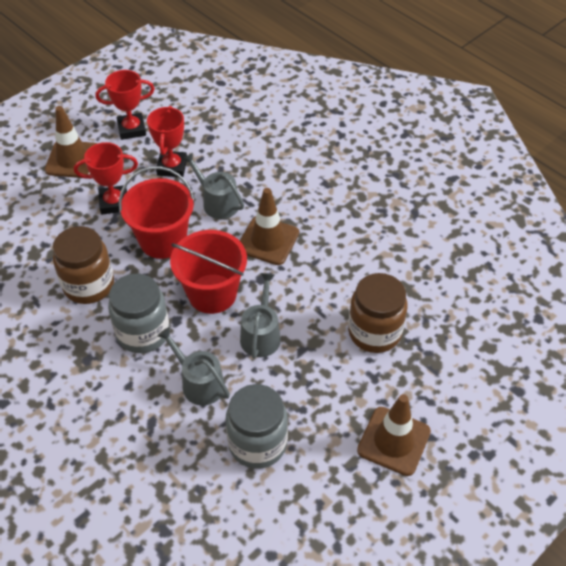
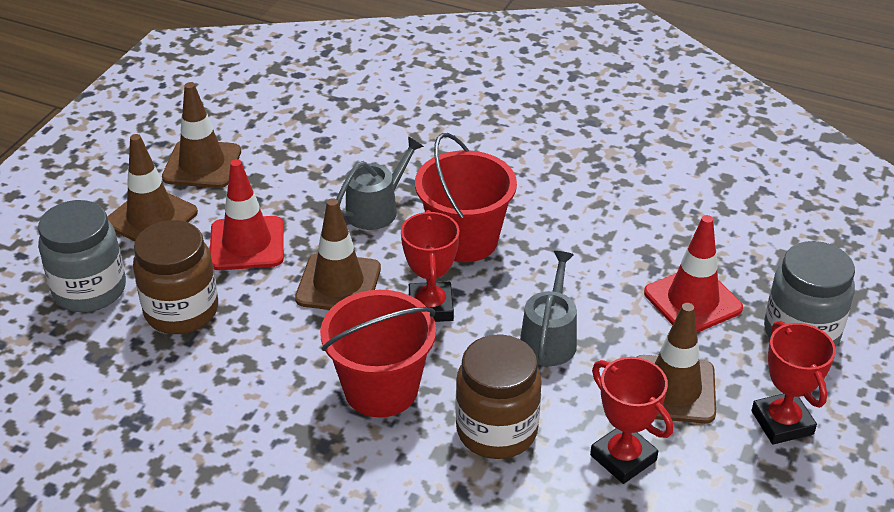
brown traffic cone: 3 -> 4
grey watering can: 3 -> 2
red traffic cone: 0 -> 2

